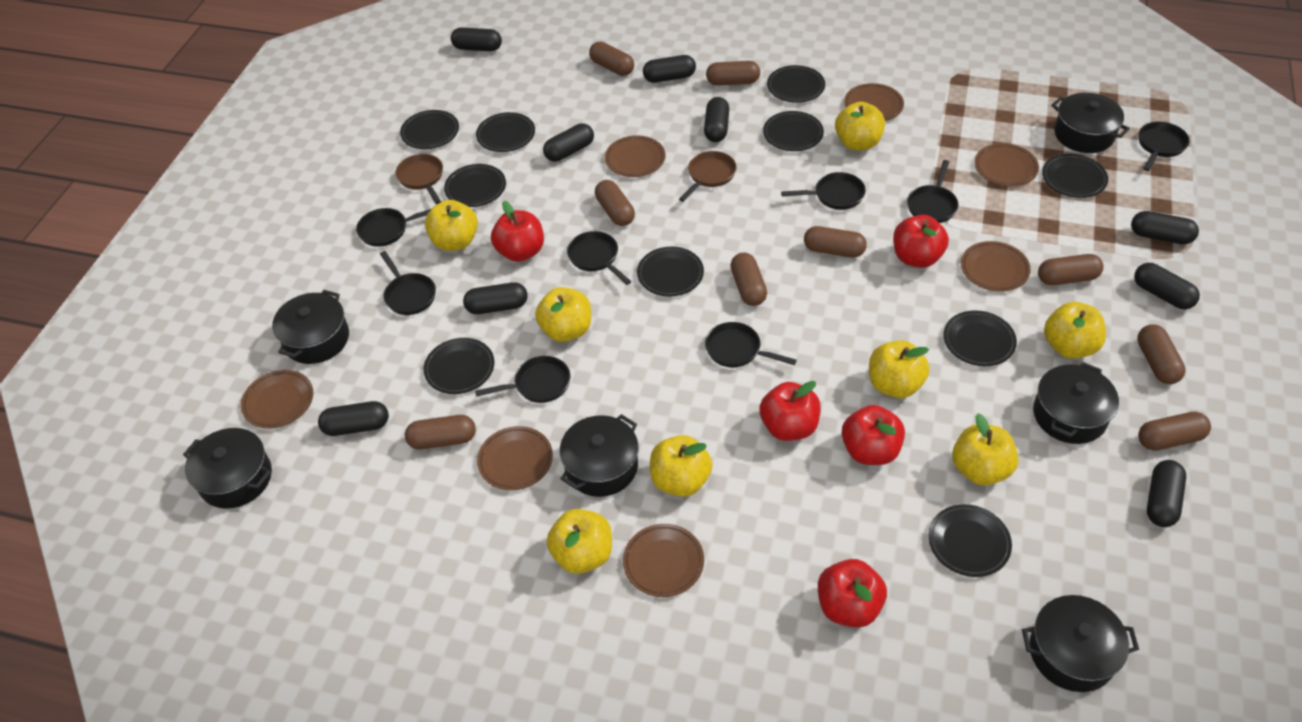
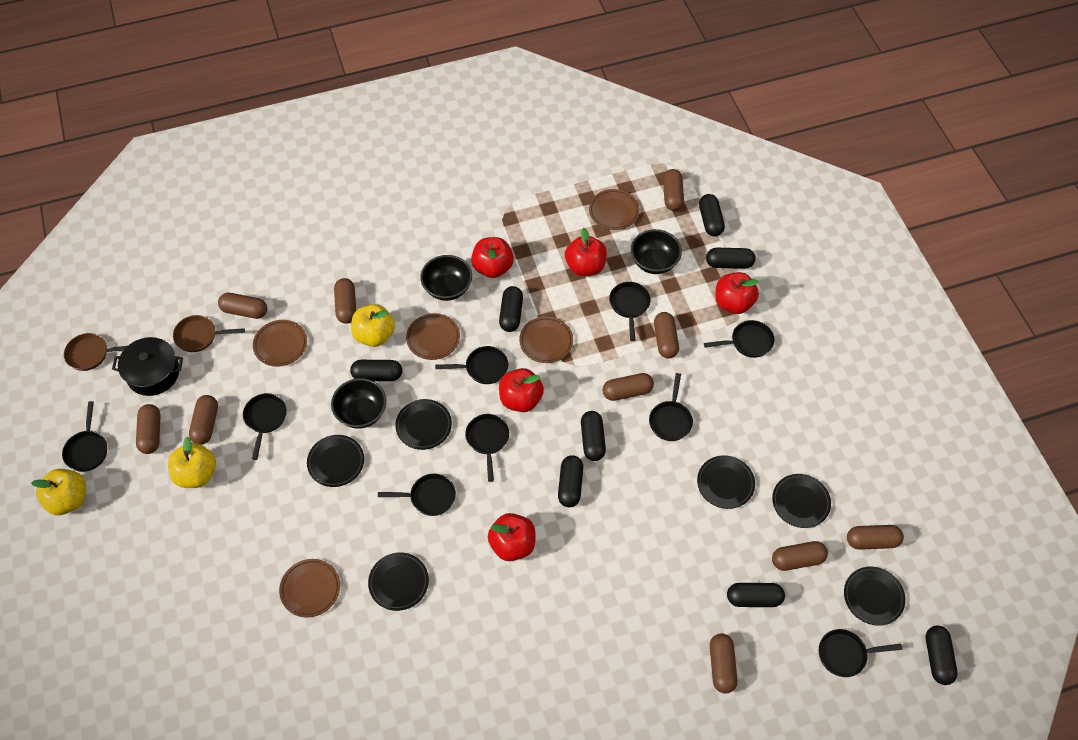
black bowl: 0 -> 3
black capsule: 9 -> 8
black pan: 8 -> 9
black plate: 10 -> 6
black pot: 6 -> 1
brown capsule: 9 -> 10
brown plate: 7 -> 5
yellow apple: 8 -> 3

